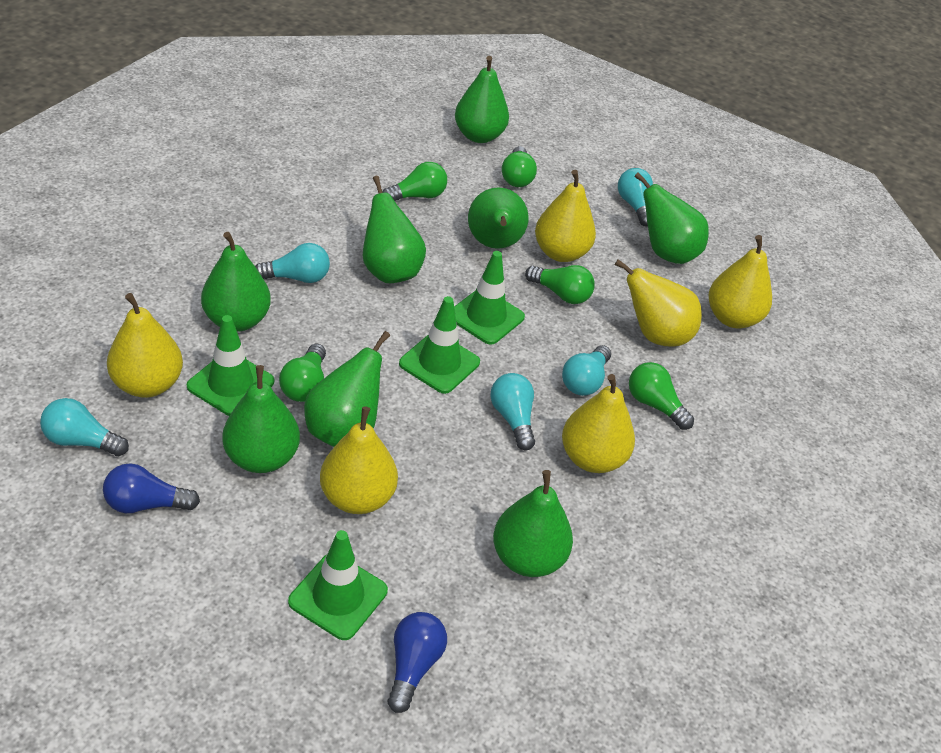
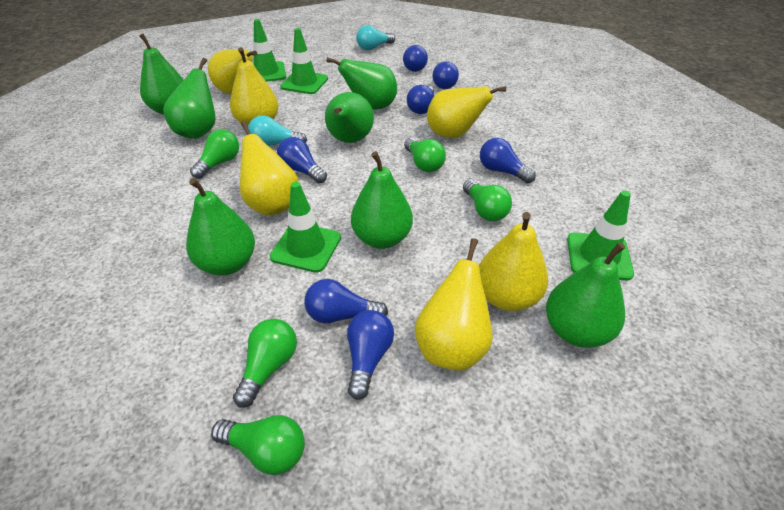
blue light bulb: 2 -> 7
green pear: 8 -> 7
turquoise light bulb: 5 -> 2

